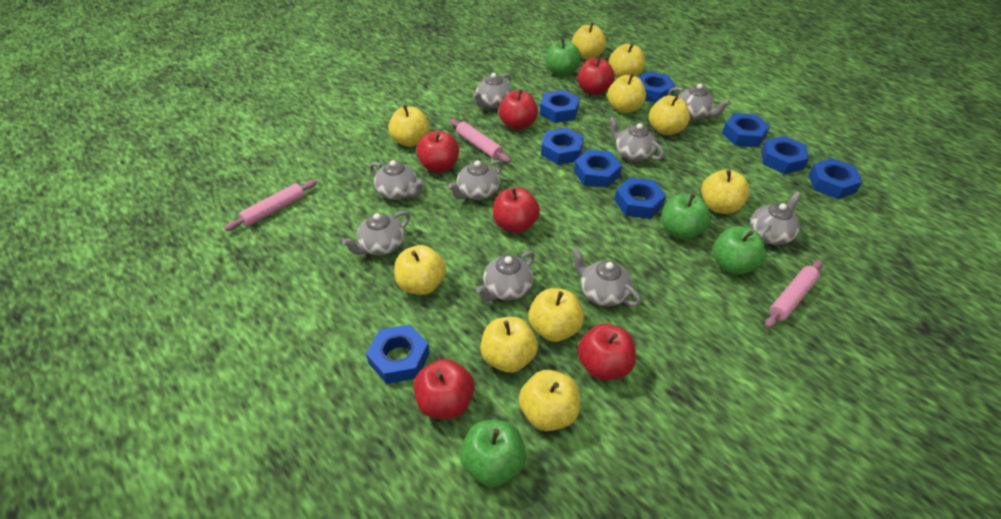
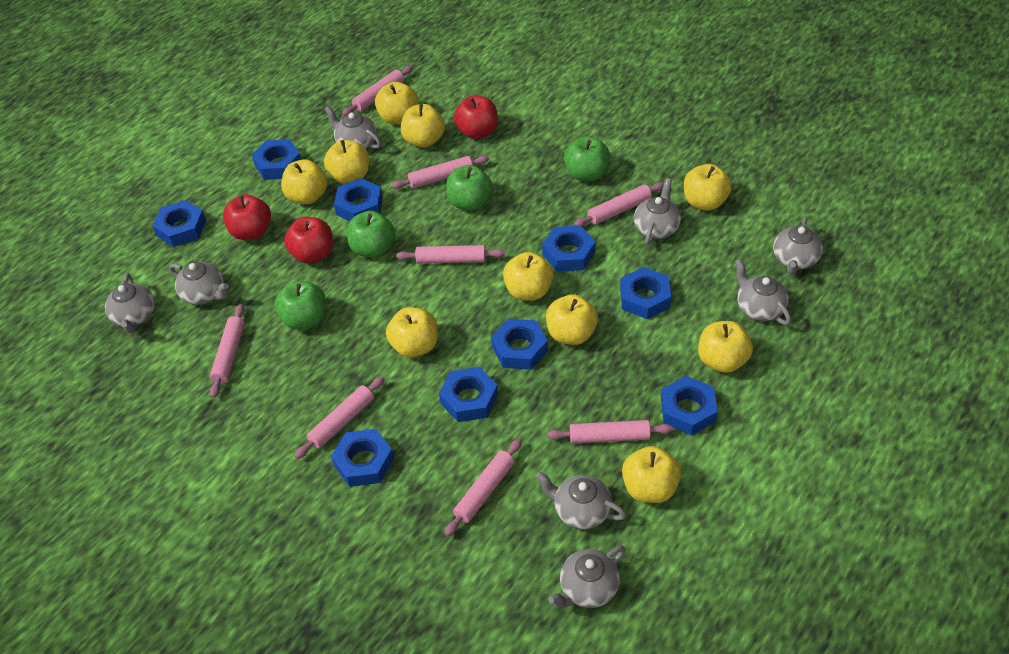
grey teapot: 9 -> 8
pink rolling pin: 3 -> 8
red apple: 6 -> 3

